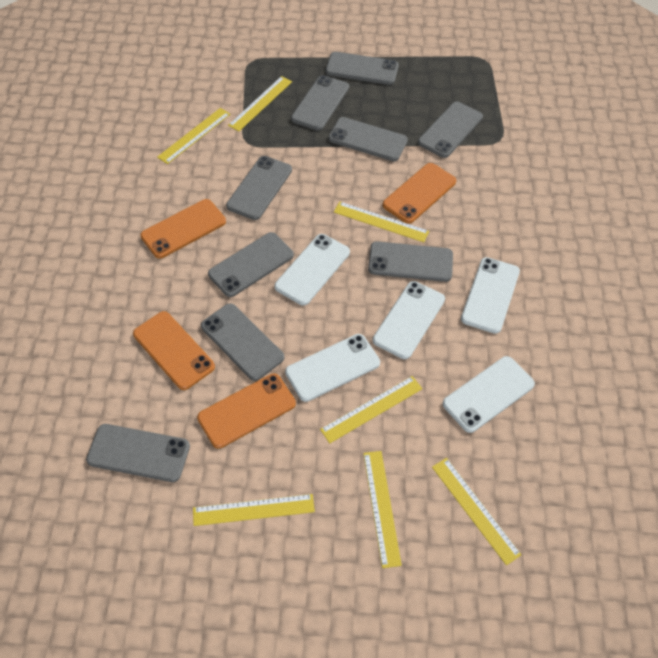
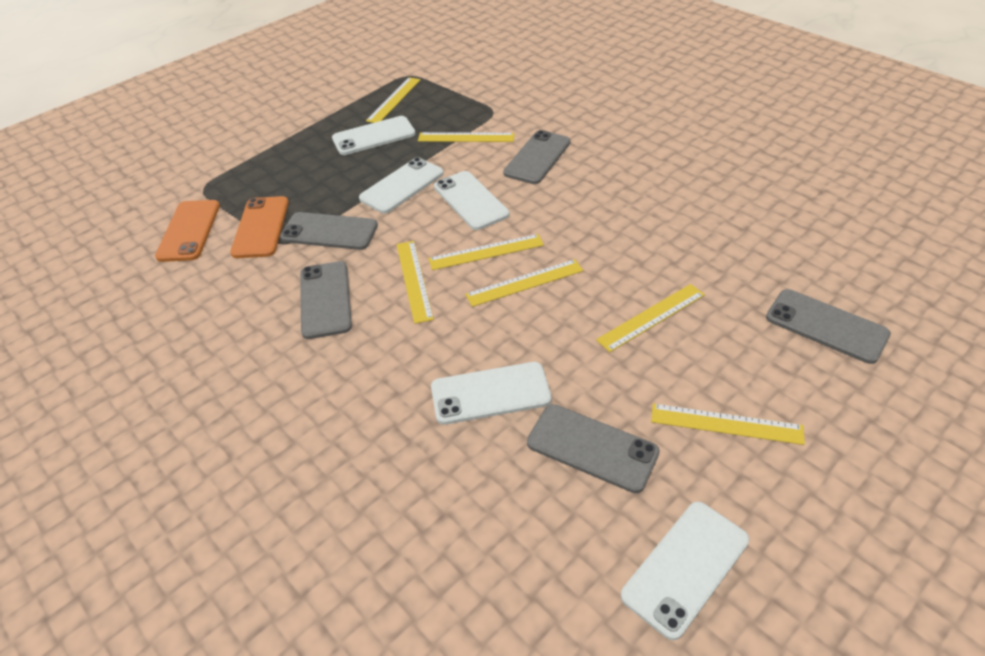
grey phone: 9 -> 5
orange phone: 4 -> 2

